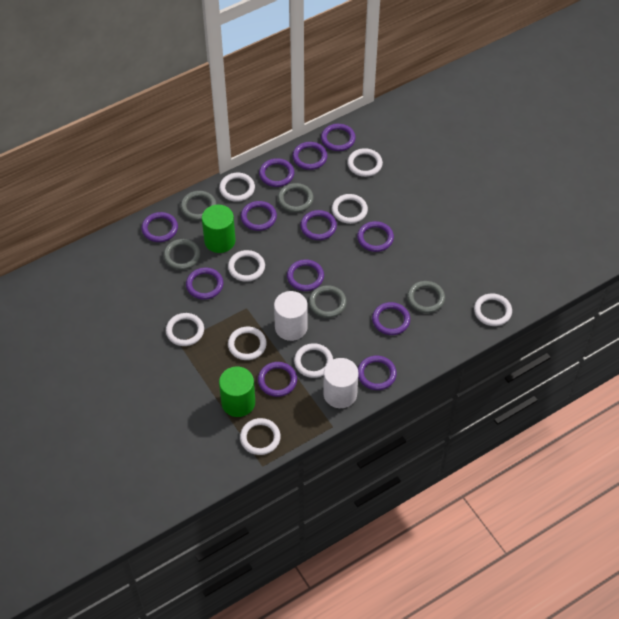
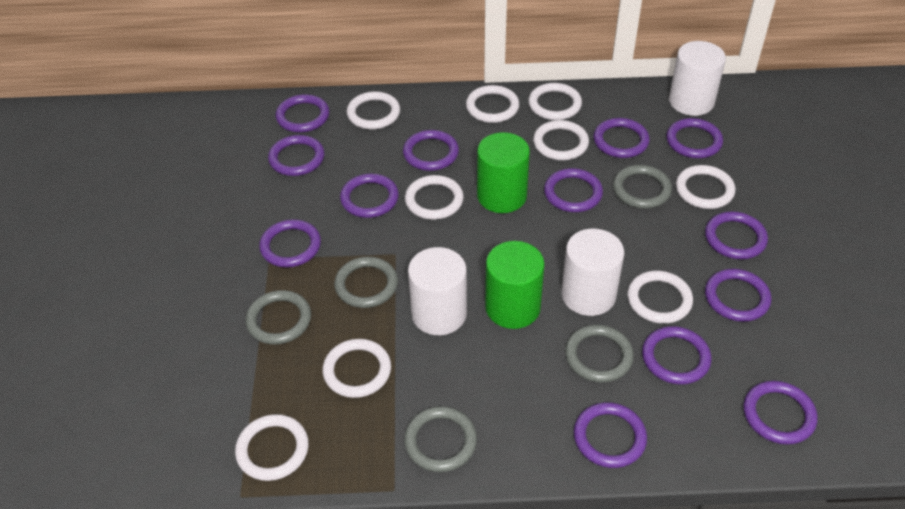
purple ring: 12 -> 13
white cylinder: 2 -> 3

